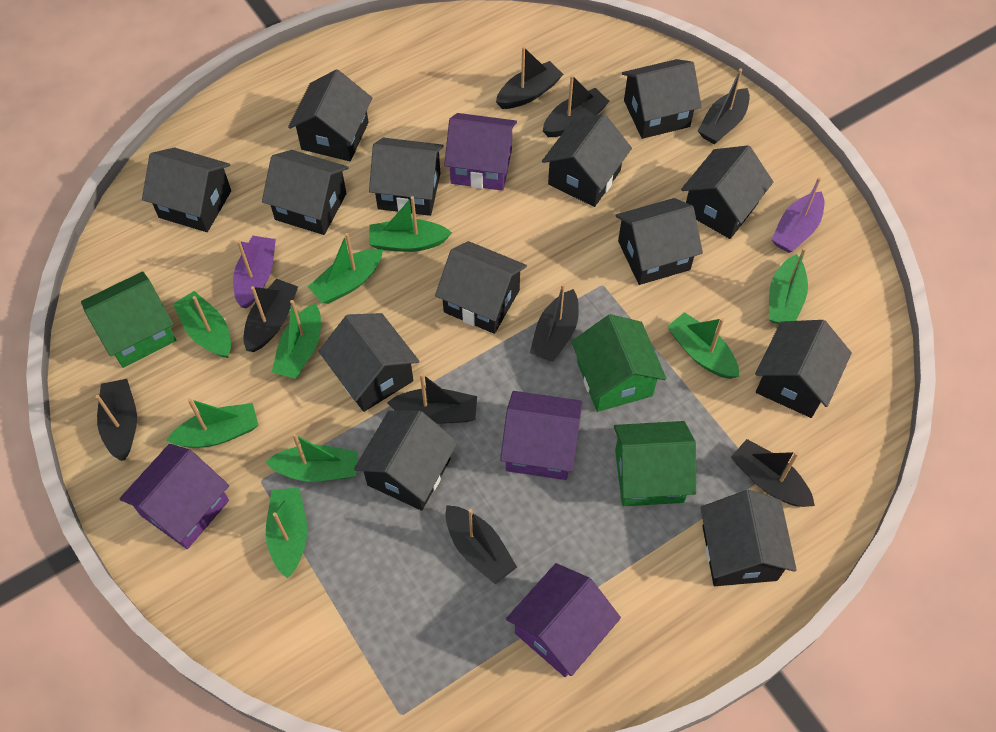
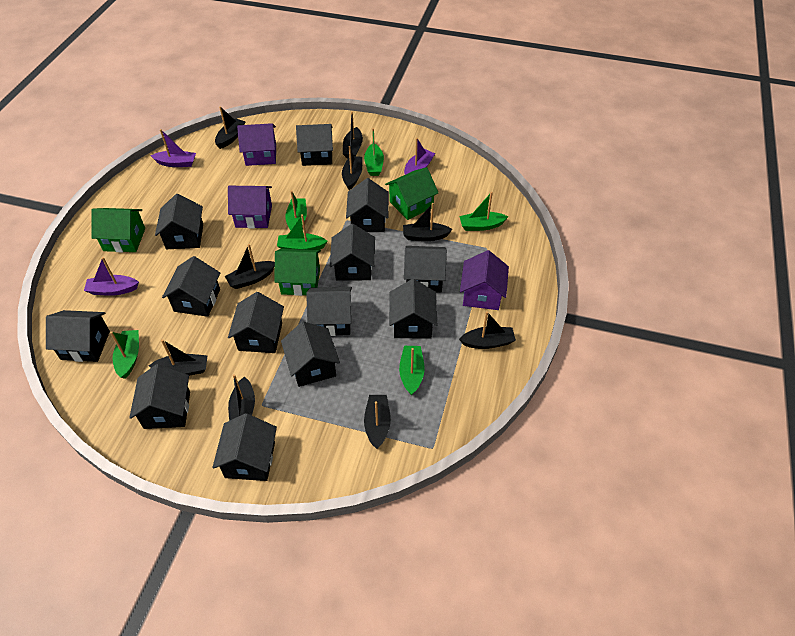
green boat: 9 -> 6
purple boat: 2 -> 3
purple house: 4 -> 3

